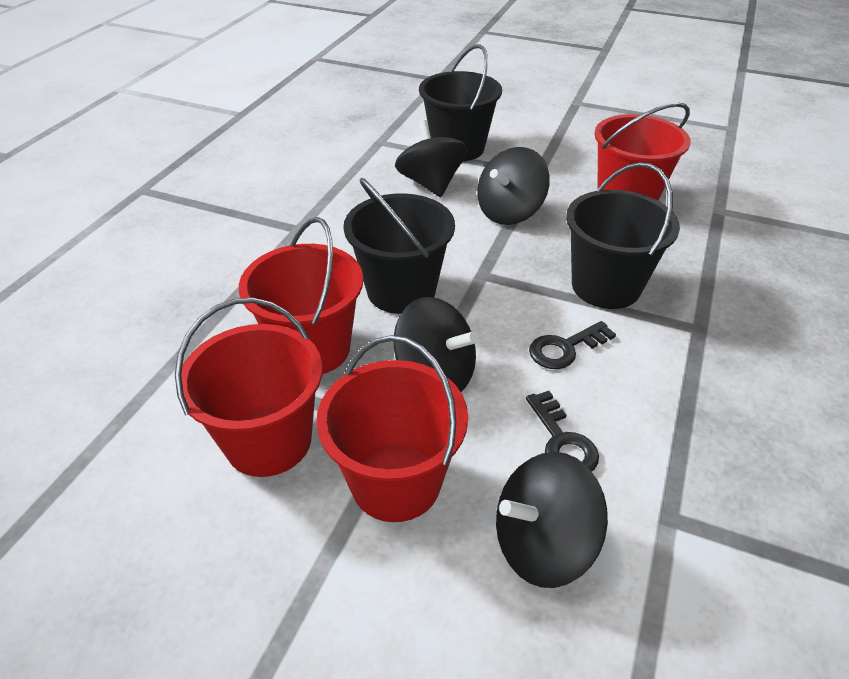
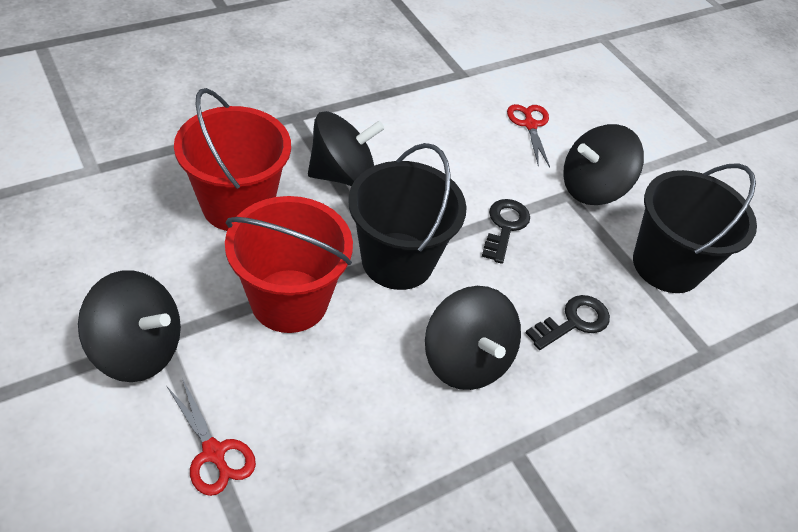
black bucket: 3 -> 2
red bucket: 4 -> 2
red scissors: 0 -> 2

